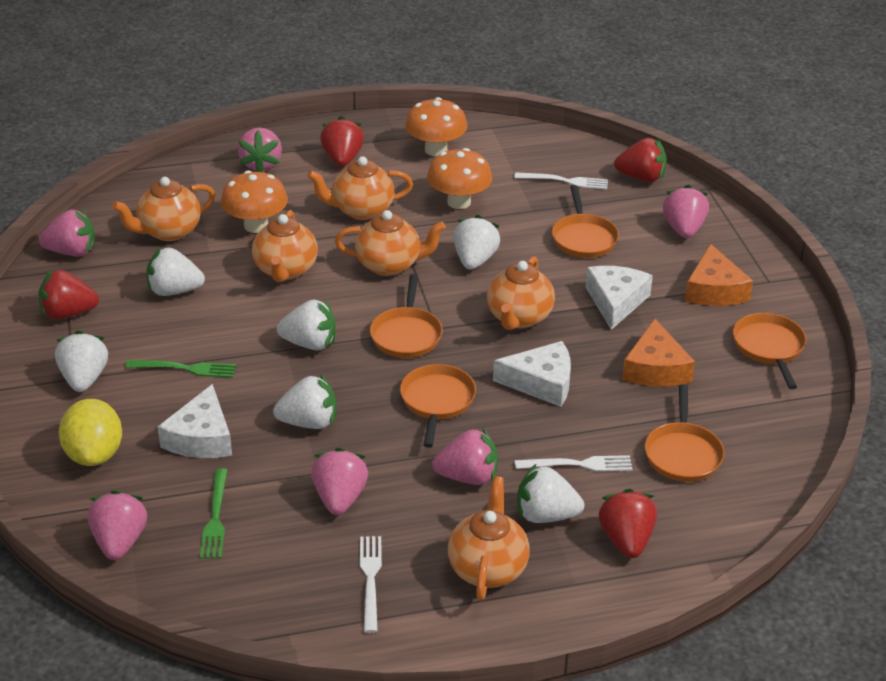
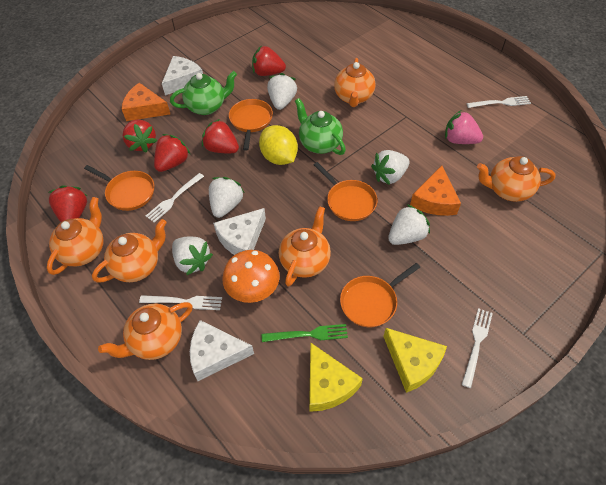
green fork: 2 -> 1
green teapot: 0 -> 2
orange mushroom: 3 -> 1
orange pan: 5 -> 4
pink strawberry: 6 -> 1
red strawberry: 4 -> 5
white fork: 3 -> 4
white strawberry: 6 -> 5
yellow cheese: 0 -> 2

